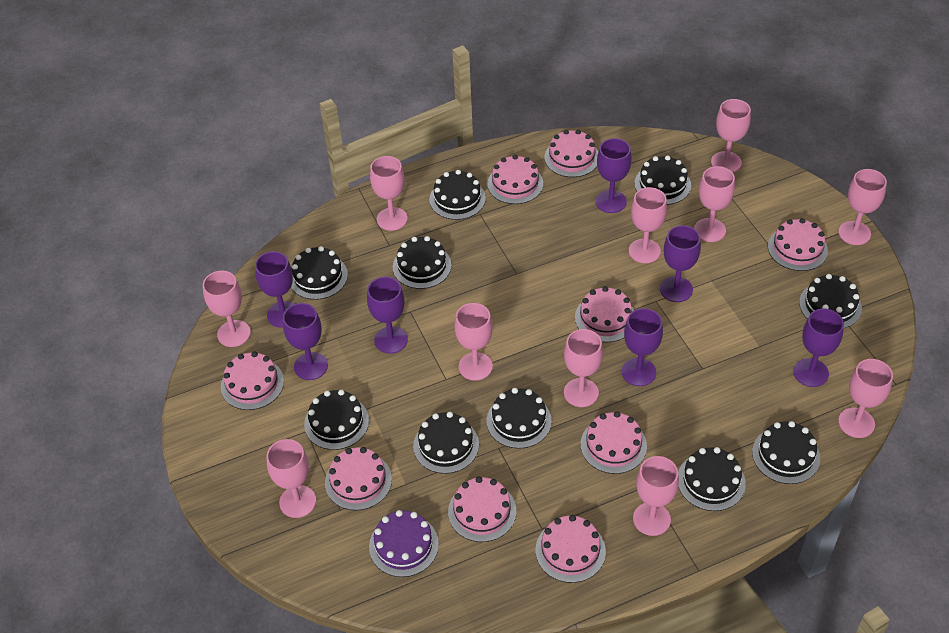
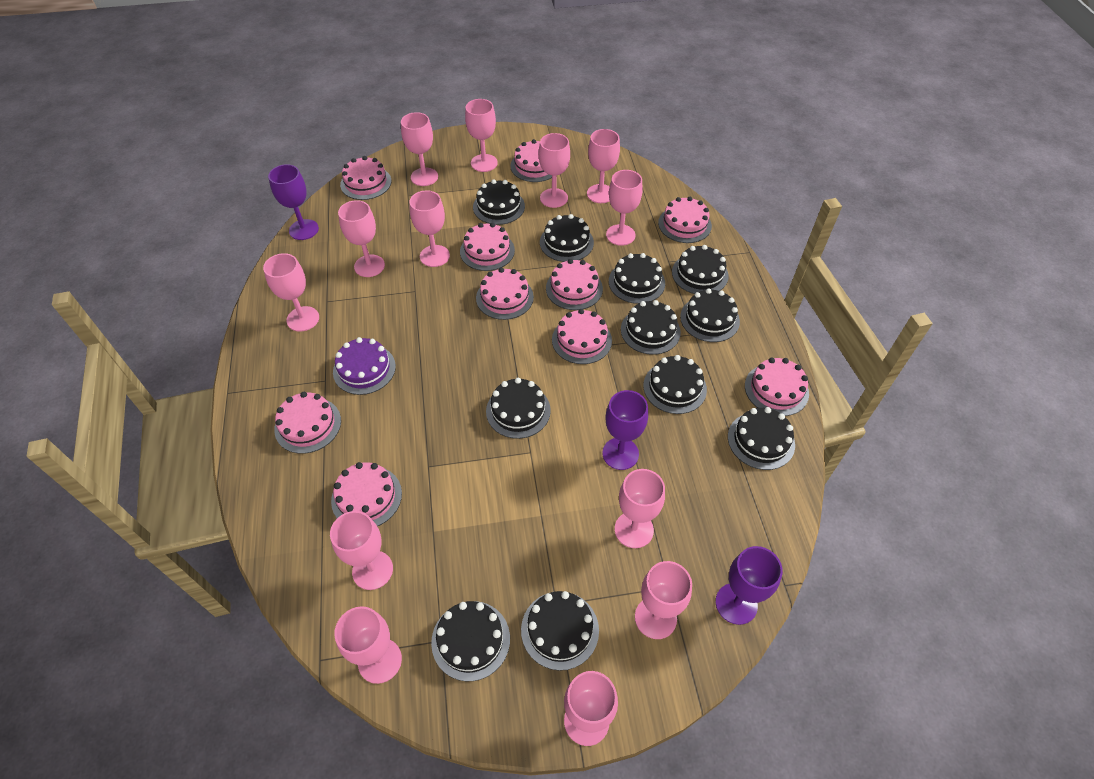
black cake: 10 -> 11
pink cake: 9 -> 10
pink goblet: 11 -> 13
purple goblet: 7 -> 3

